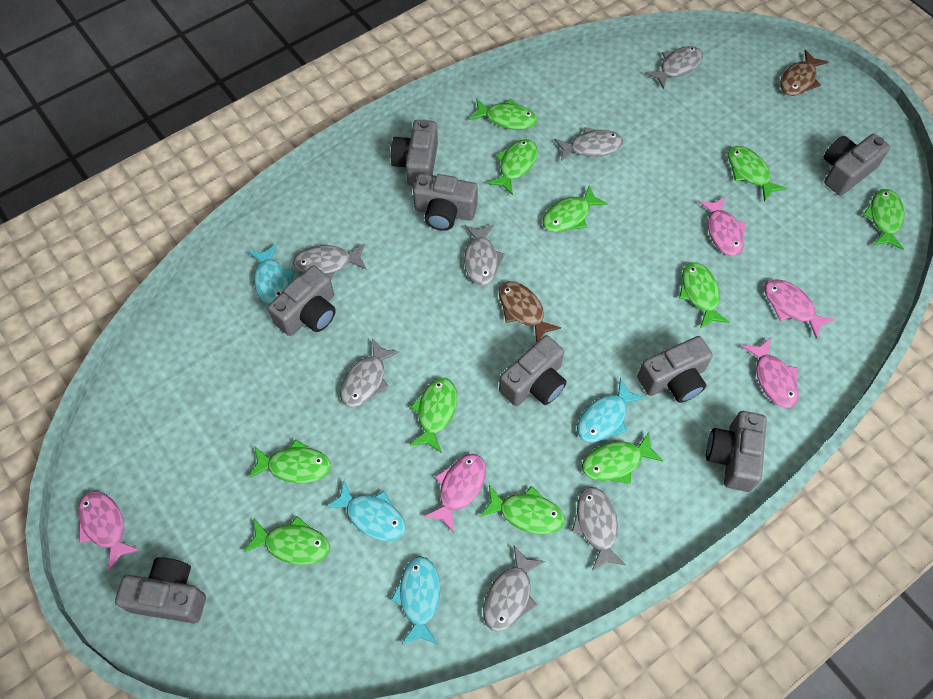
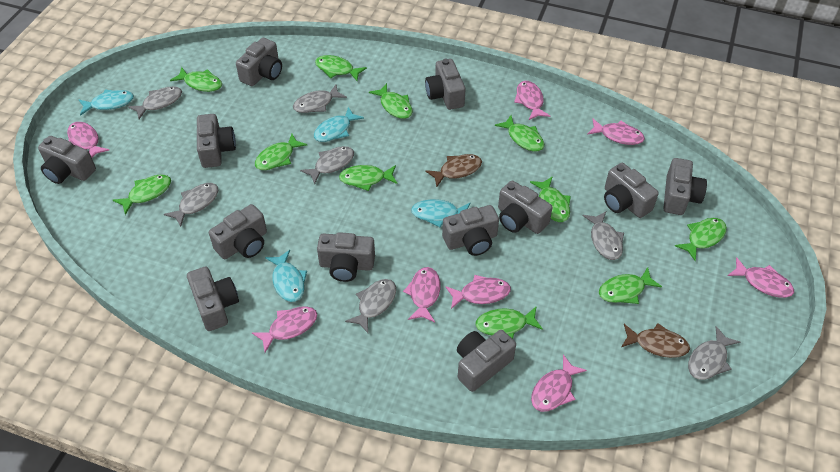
grey camera: 8 -> 12
pink fish: 5 -> 8

